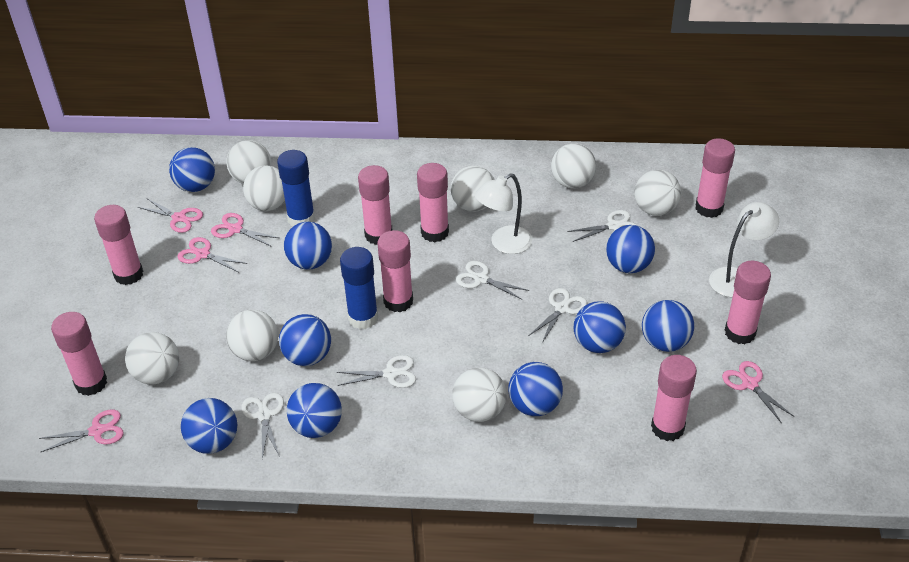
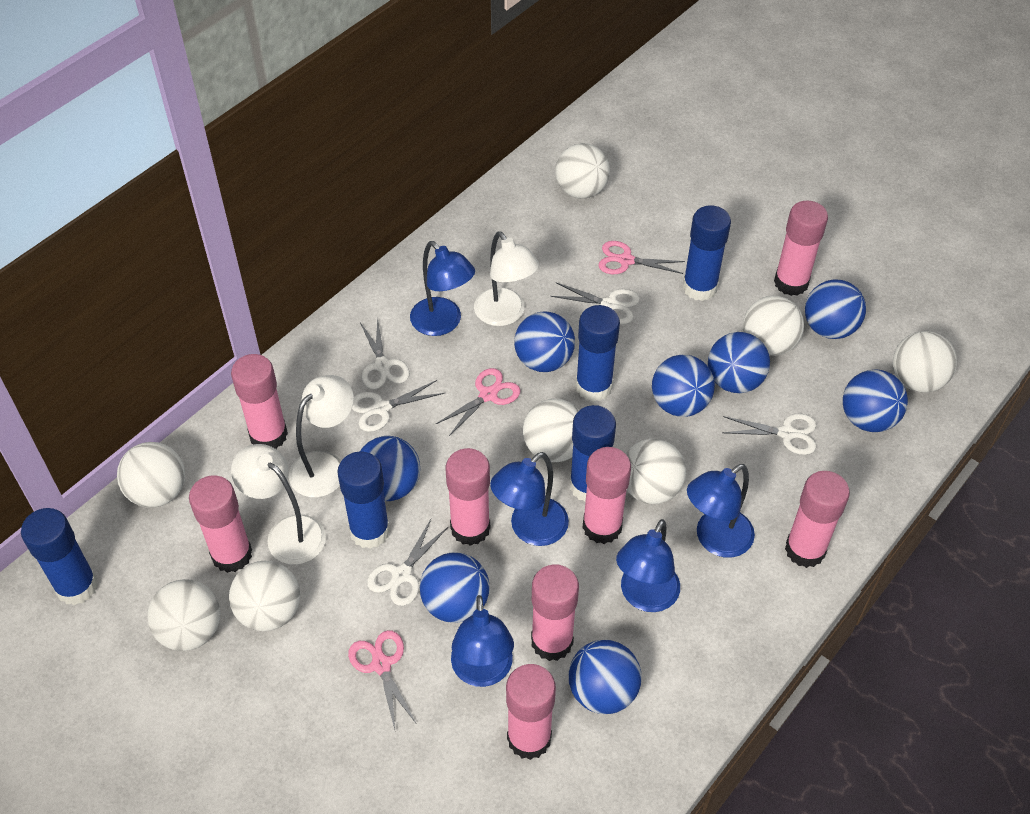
blue ball: 9 -> 8
blue glue stick: 2 -> 5
blue lamp: 0 -> 5
pink scissors: 5 -> 3
white lamp: 2 -> 3

